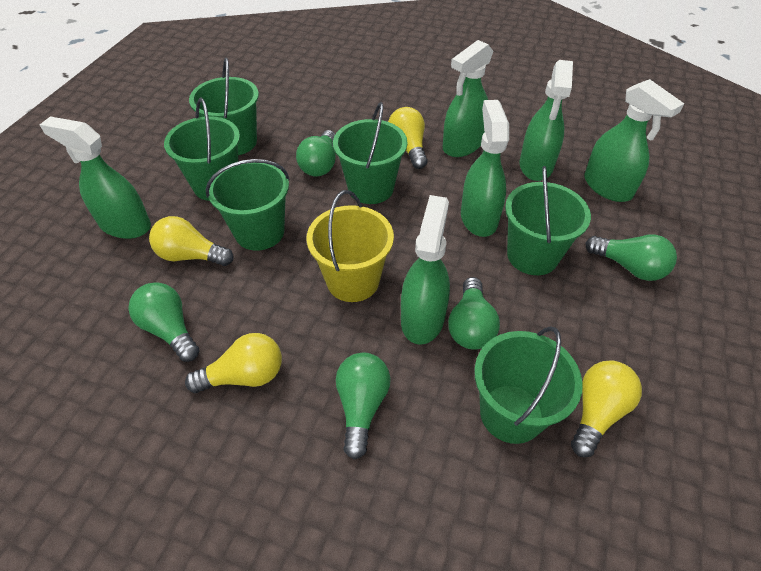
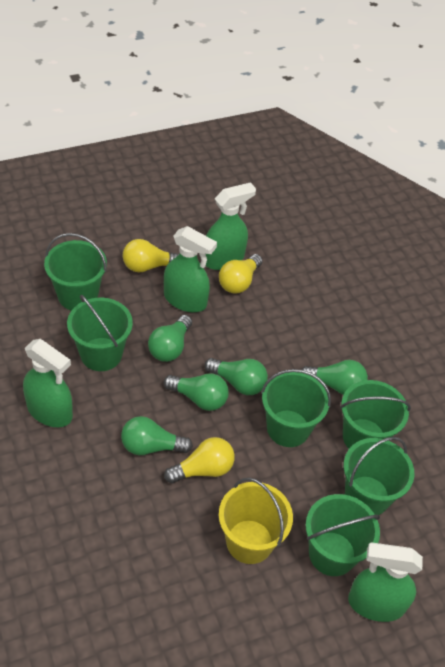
green spray bottle: 6 -> 4
yellow light bulb: 4 -> 3

